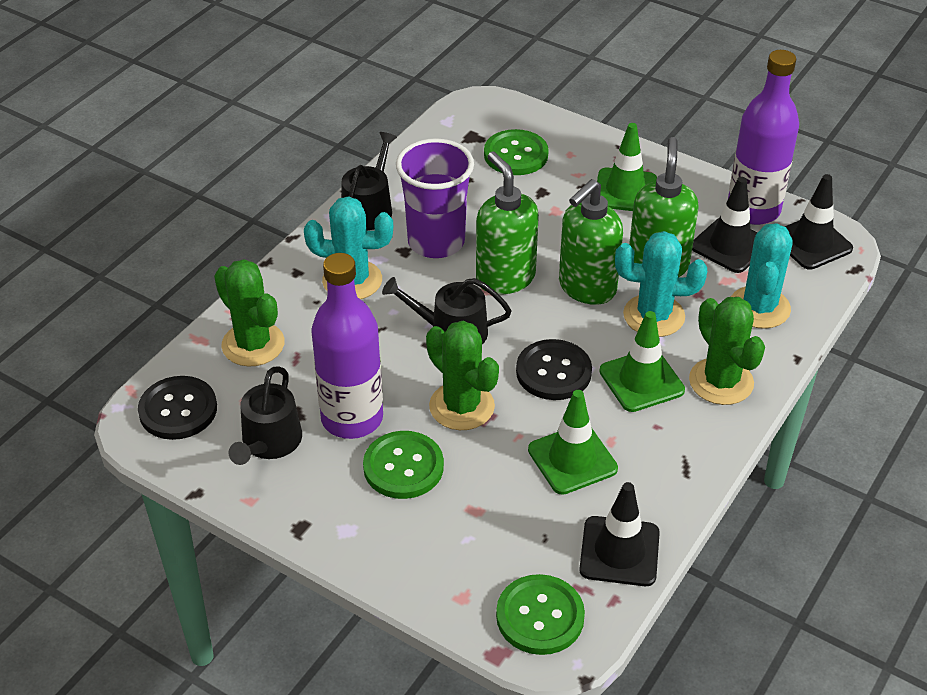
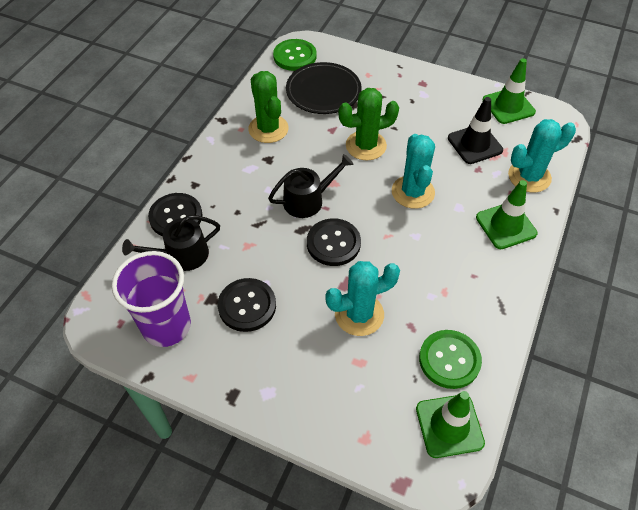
black button: 2 -> 3
black plate: 0 -> 1
black traffic cone: 3 -> 1
black watering can: 3 -> 2
green button: 3 -> 2
green cactus: 3 -> 2
green soap dispenser: 3 -> 0
purple bottle: 2 -> 0

